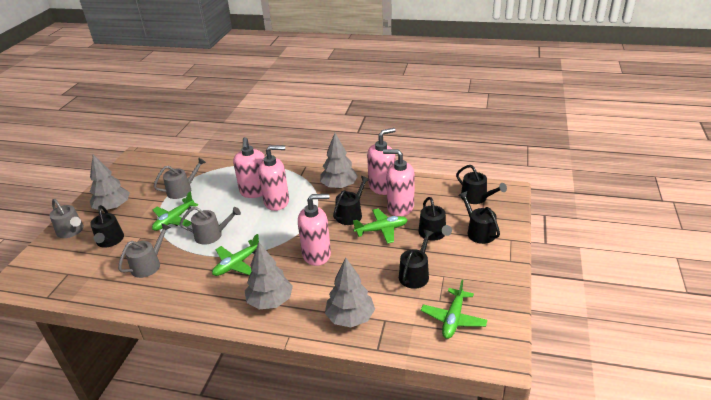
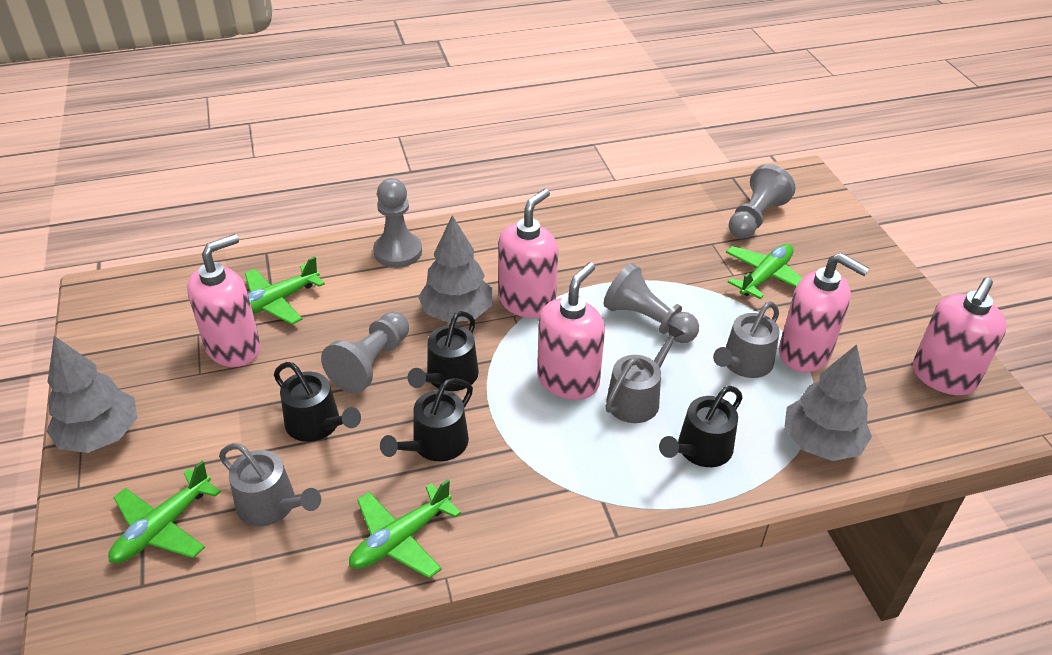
black watering can: 6 -> 4
grey pawn: 0 -> 4
grey tree: 4 -> 3
grey watering can: 4 -> 3

